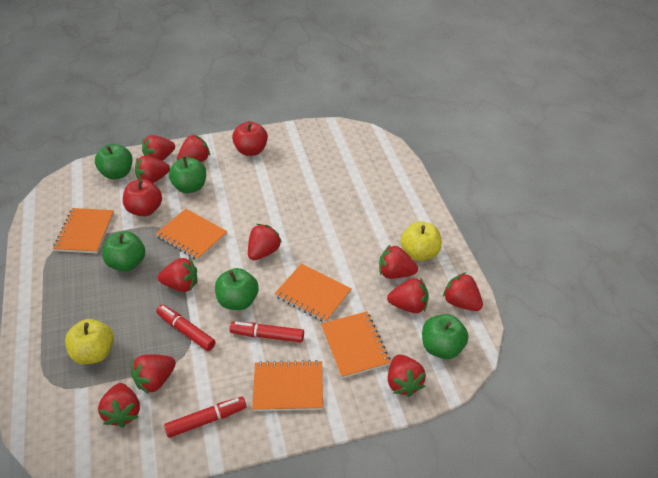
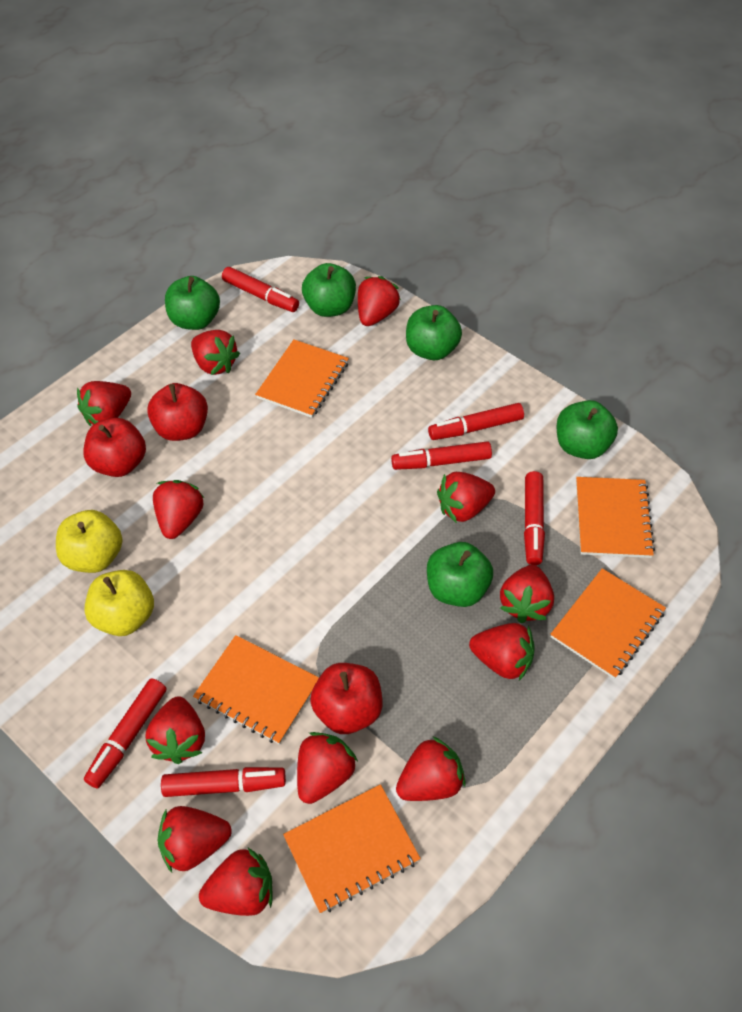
red apple: 2 -> 3
red marker: 3 -> 6
red strawberry: 11 -> 12

